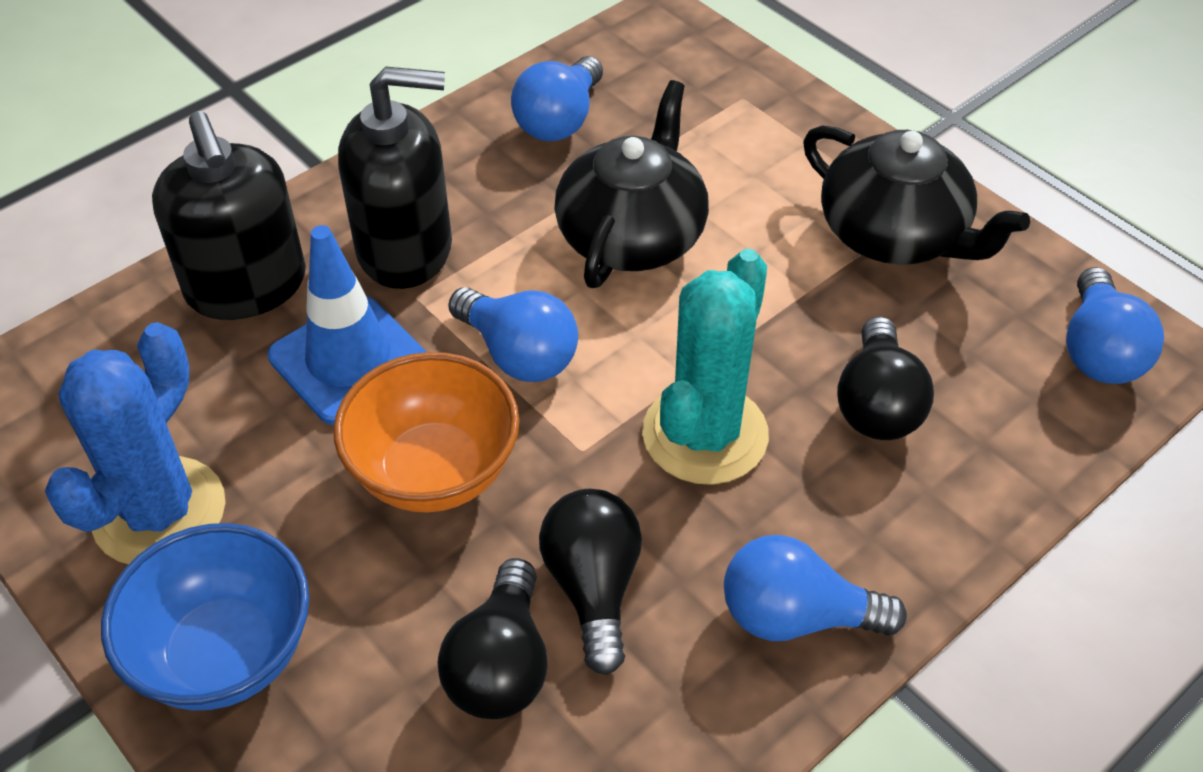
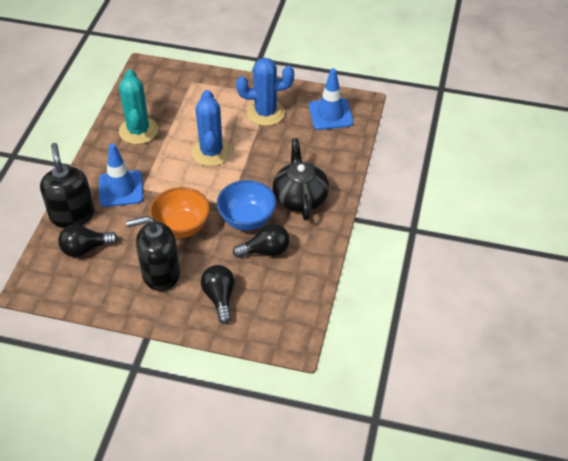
black teapot: 2 -> 1
blue cactus: 1 -> 2
blue light bulb: 4 -> 0
blue traffic cone: 1 -> 2

